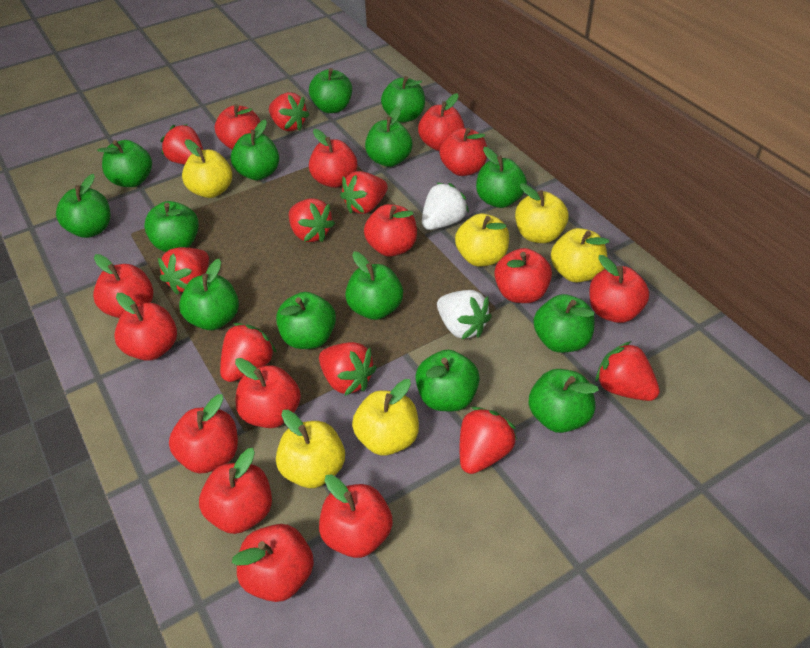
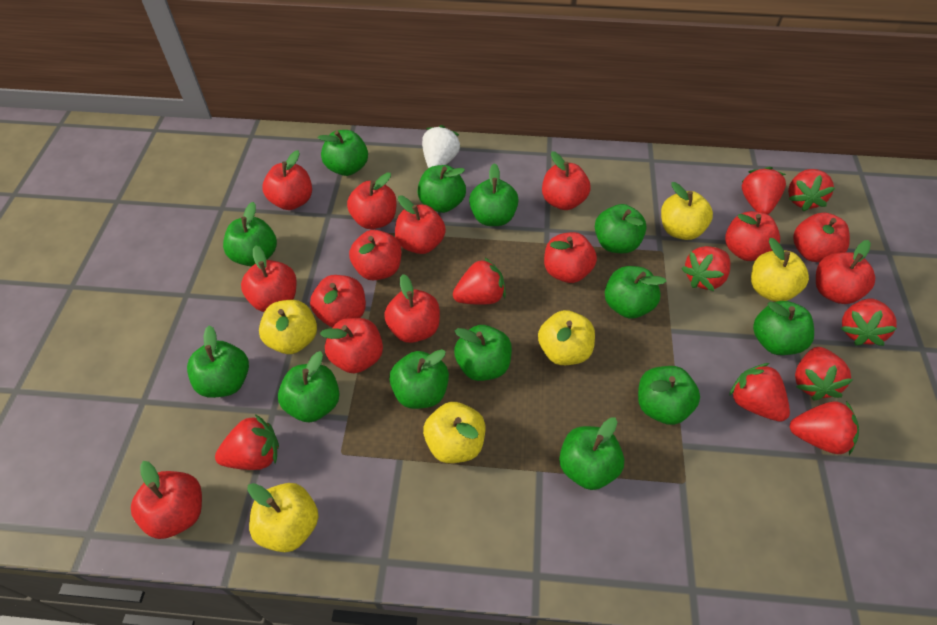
green apple: 14 -> 13
white strawberry: 2 -> 1

